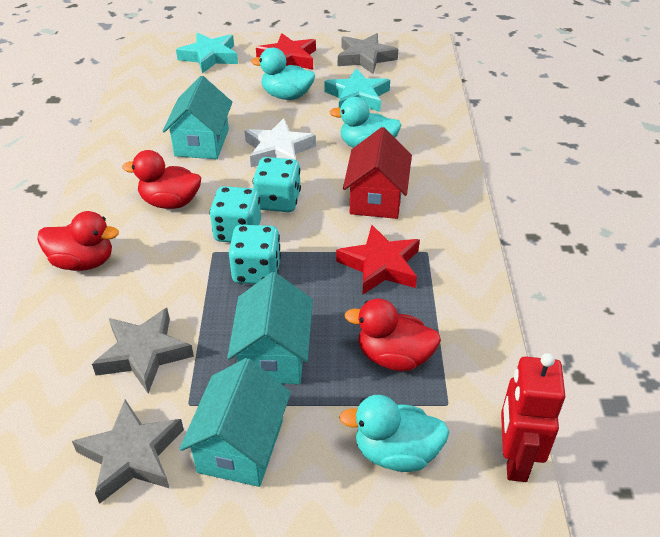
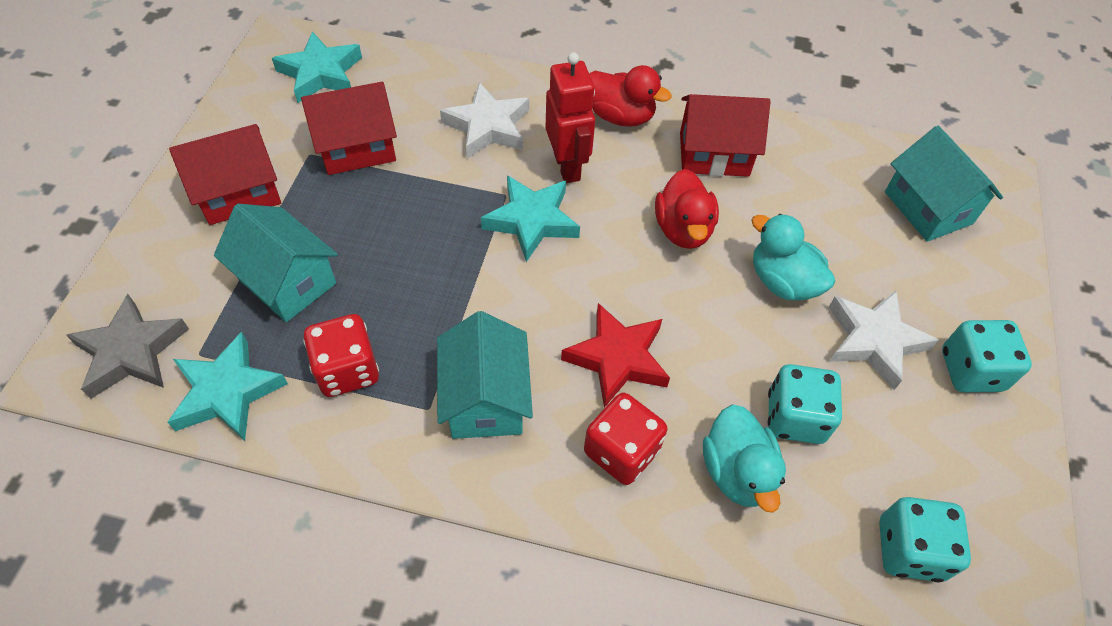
grey star: 3 -> 1
red dice: 0 -> 2
red duck: 3 -> 2
red house: 1 -> 3
red star: 2 -> 1
turquoise duck: 3 -> 2
turquoise star: 2 -> 3
white star: 1 -> 2

